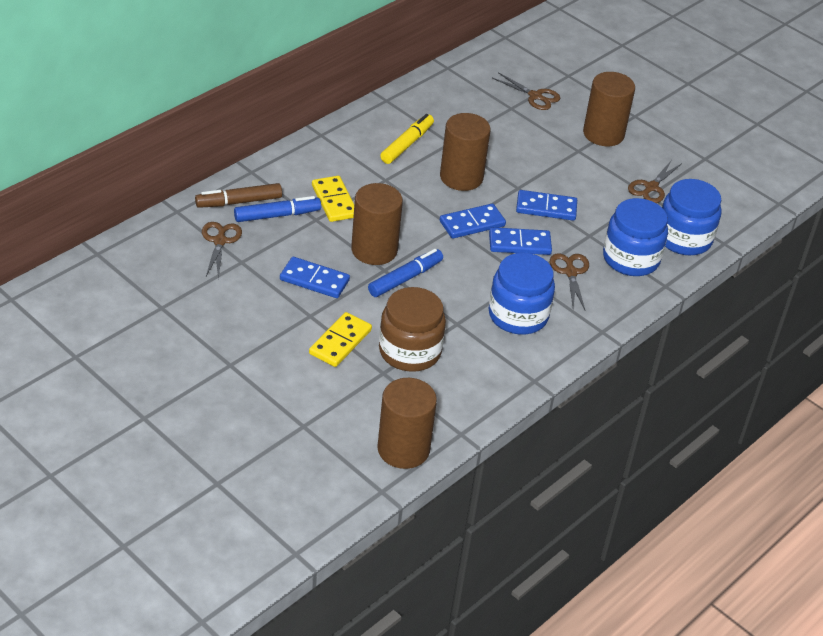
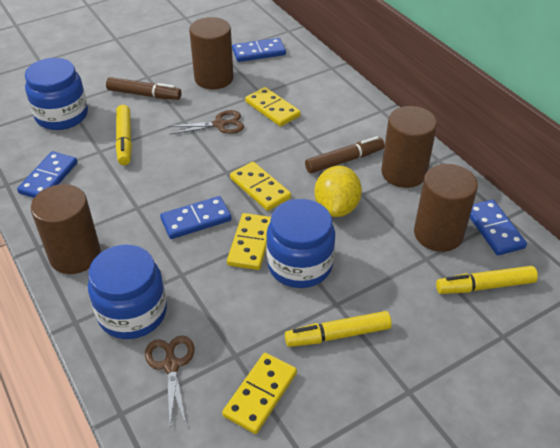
blue marker: 2 -> 0
brown jar: 1 -> 0
brown marker: 1 -> 2
brown scissors: 4 -> 2
yellow domino: 2 -> 4
yellow lemon: 0 -> 1
yellow marker: 1 -> 3

